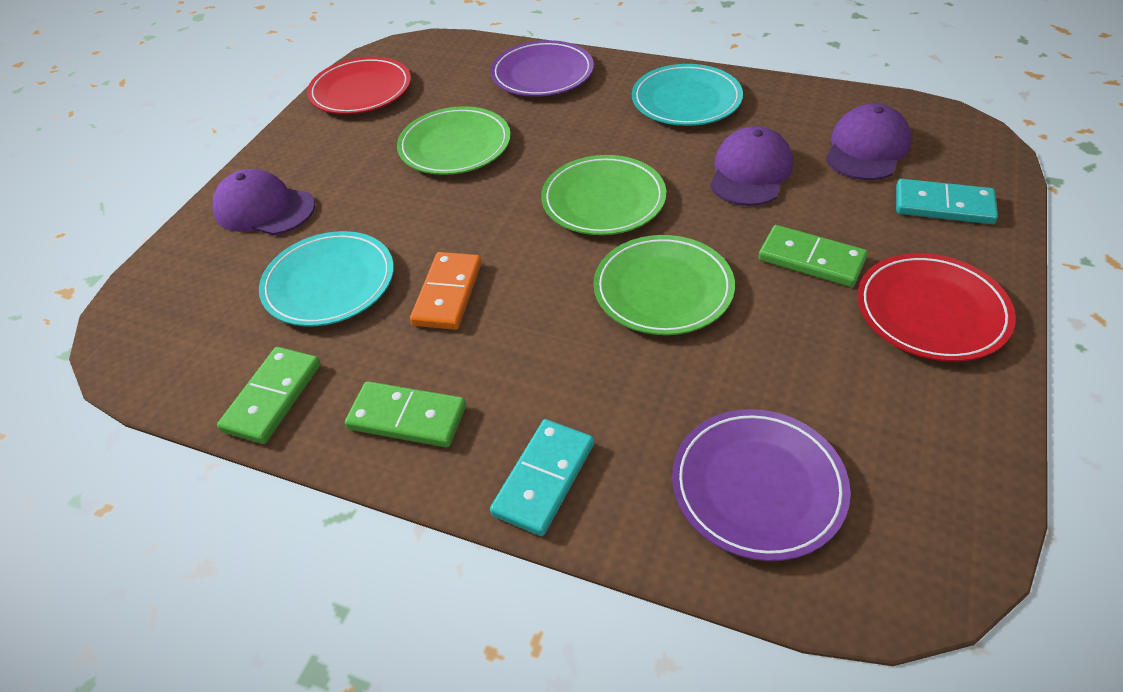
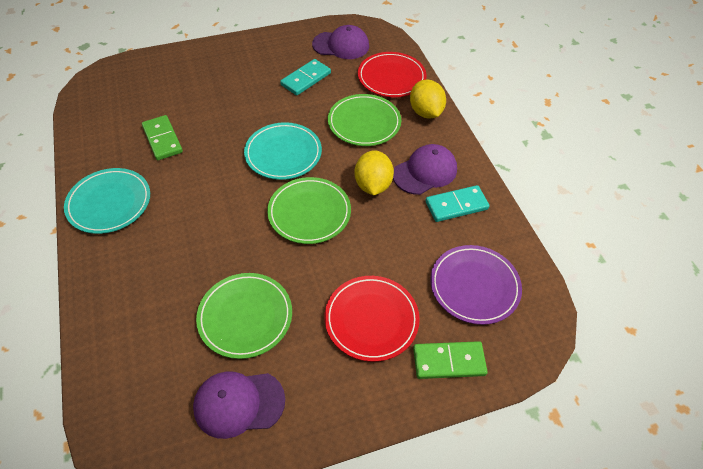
green domino: 3 -> 2
orange domino: 1 -> 0
purple plate: 2 -> 1
yellow lemon: 0 -> 2

